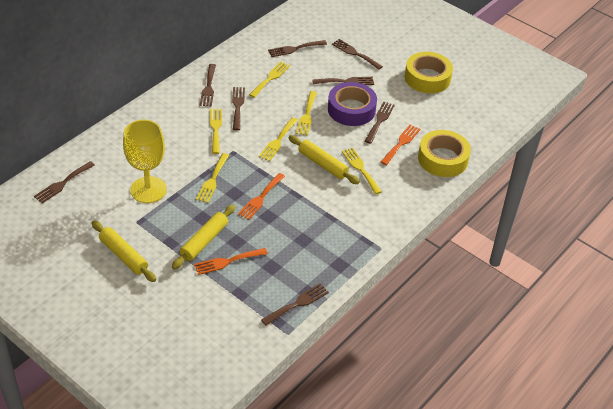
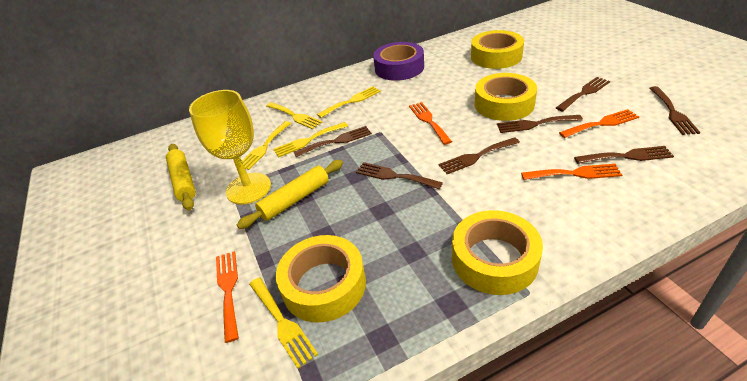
brown fork: 8 -> 7
orange fork: 3 -> 4
yellow fork: 6 -> 5
yellow rolling pin: 3 -> 2
yellow tape: 2 -> 4

